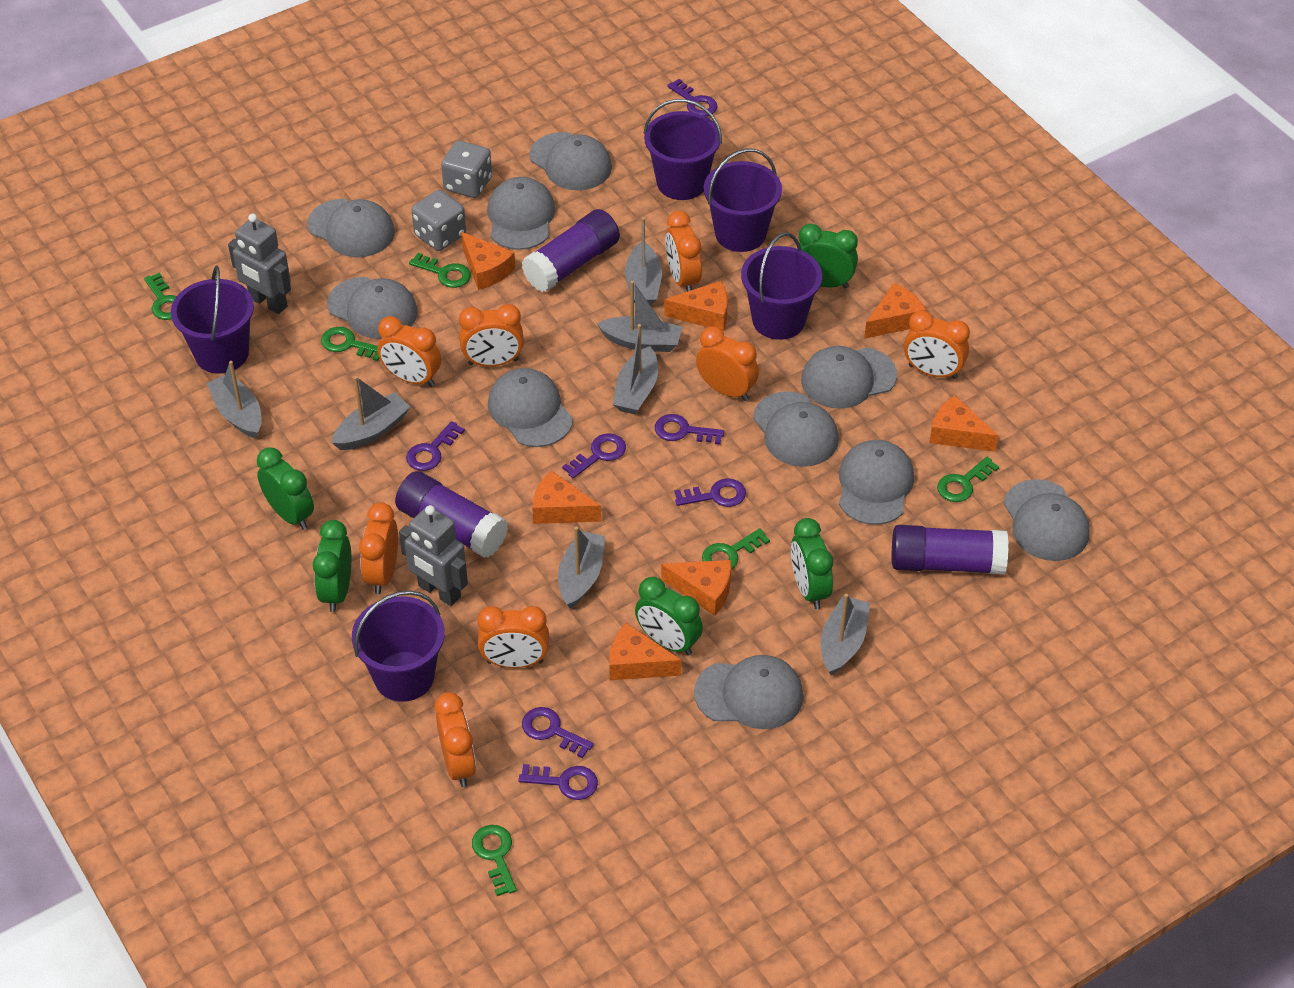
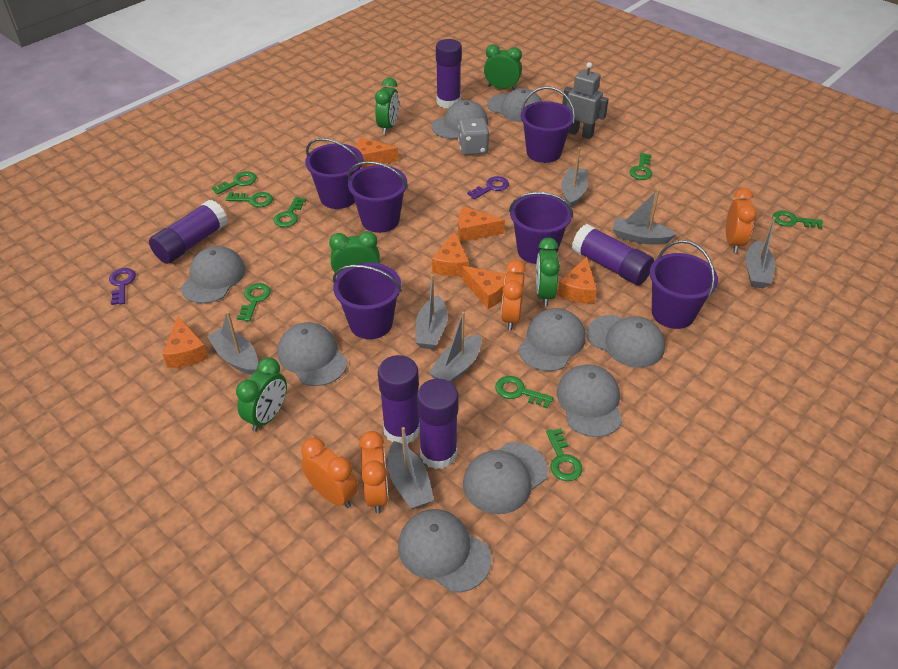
green key: 6 -> 8
grey cap: 10 -> 9
grey dice: 2 -> 1
grey robot: 2 -> 1
orange cheese: 7 -> 6
orange clock: 8 -> 4
purple bucket: 5 -> 6
purple glue stick: 3 -> 5
purple key: 7 -> 2

